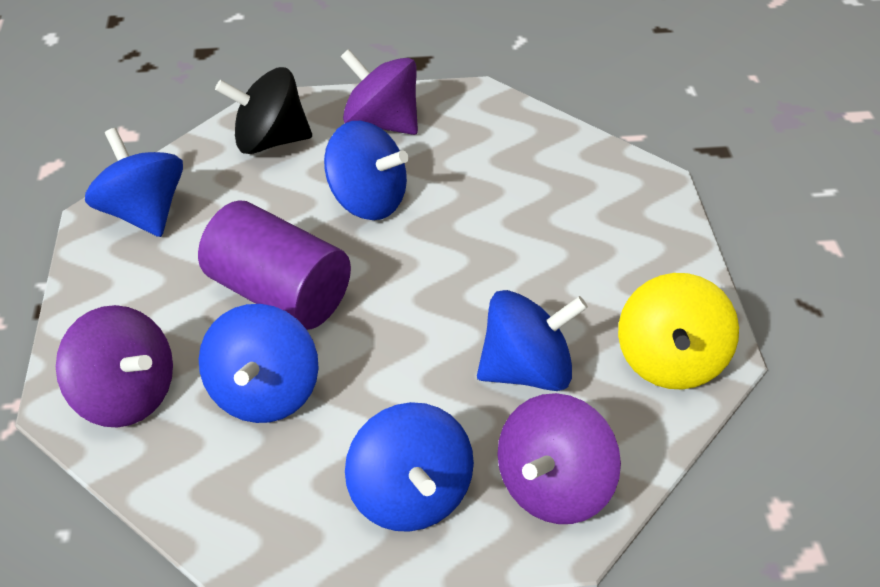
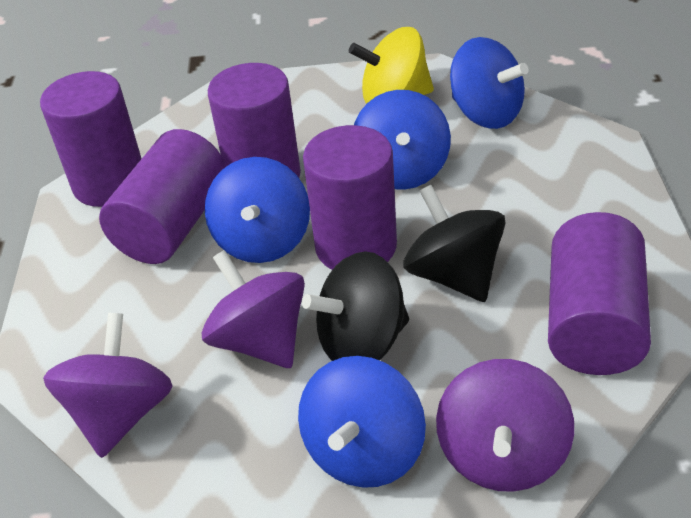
black spinning top: 1 -> 2
blue spinning top: 5 -> 4
purple cylinder: 1 -> 5

